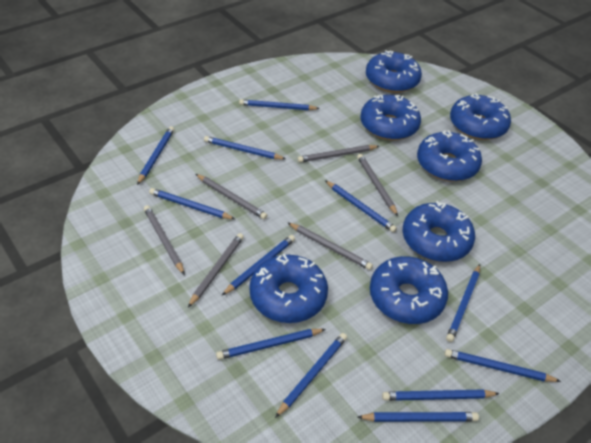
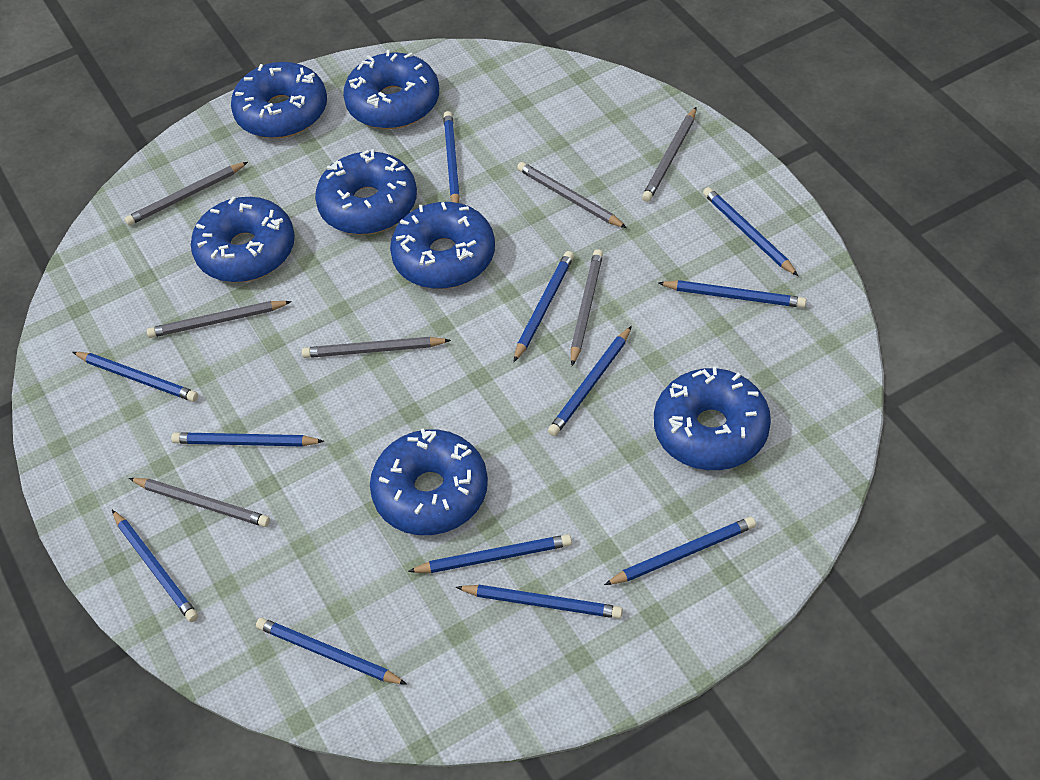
grey pencil: 6 -> 7

